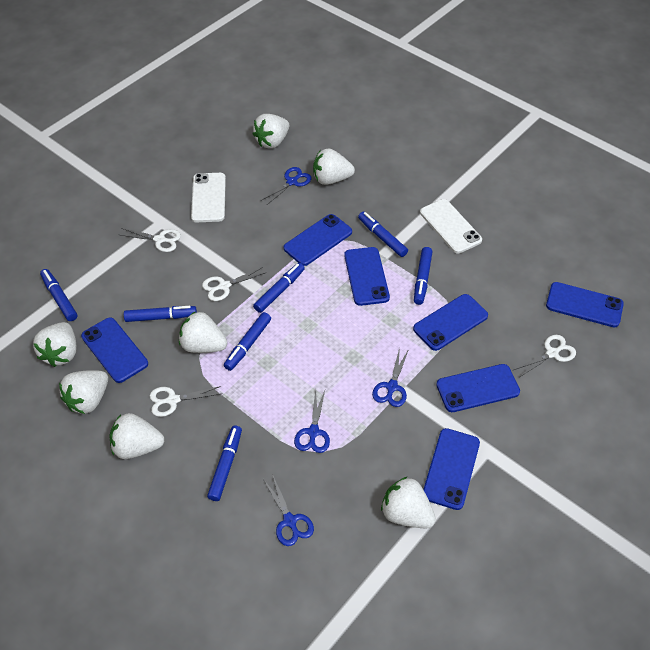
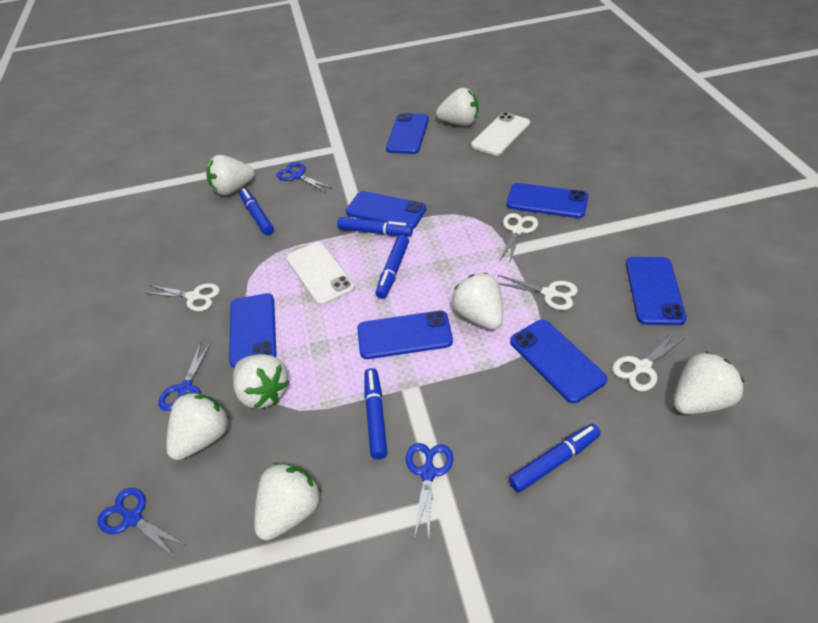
blue marker: 7 -> 5

